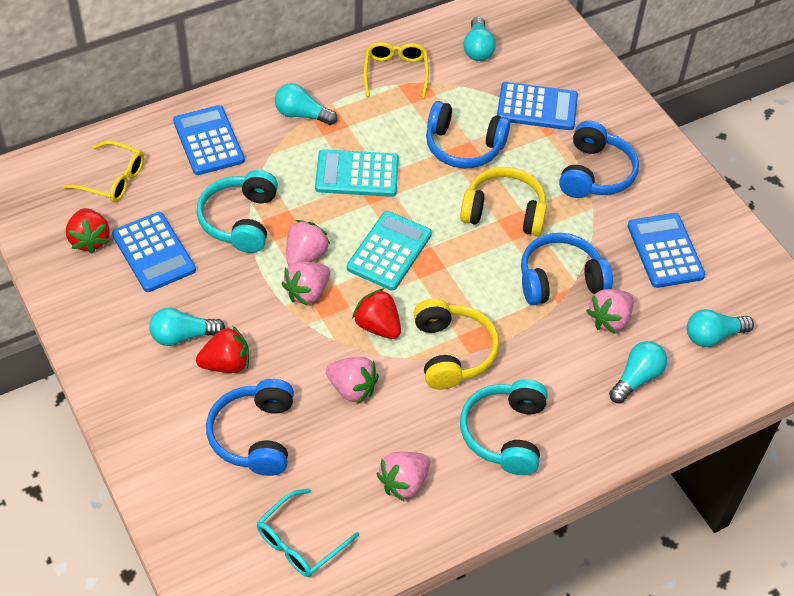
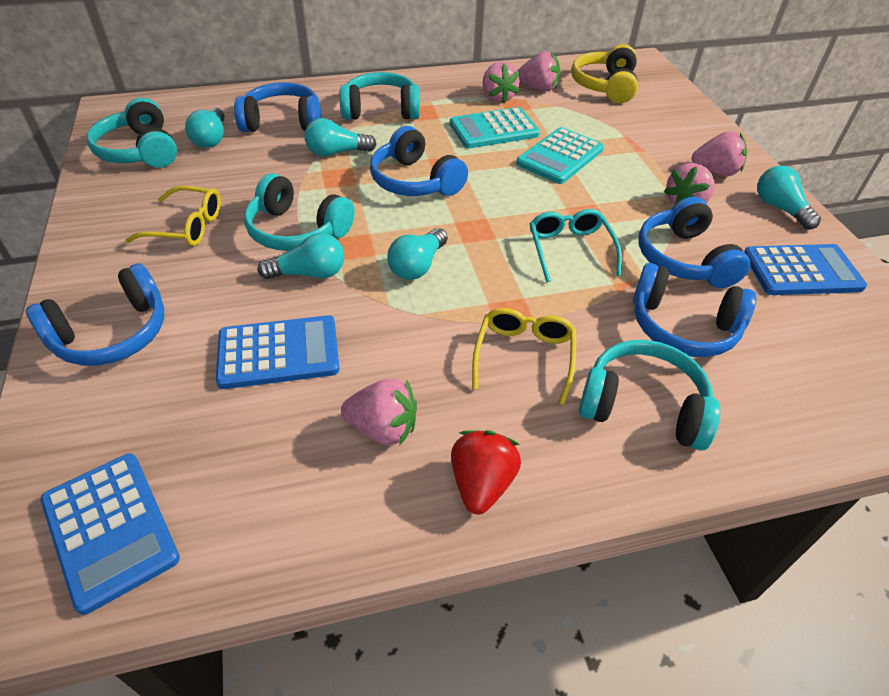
blue calculator: 4 -> 3
blue headphones: 4 -> 5
red strawberry: 3 -> 1
turquoise headphones: 2 -> 4
yellow headphones: 2 -> 1

